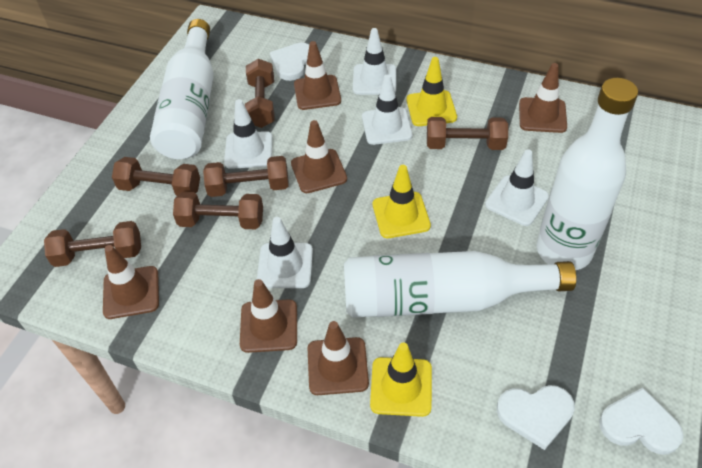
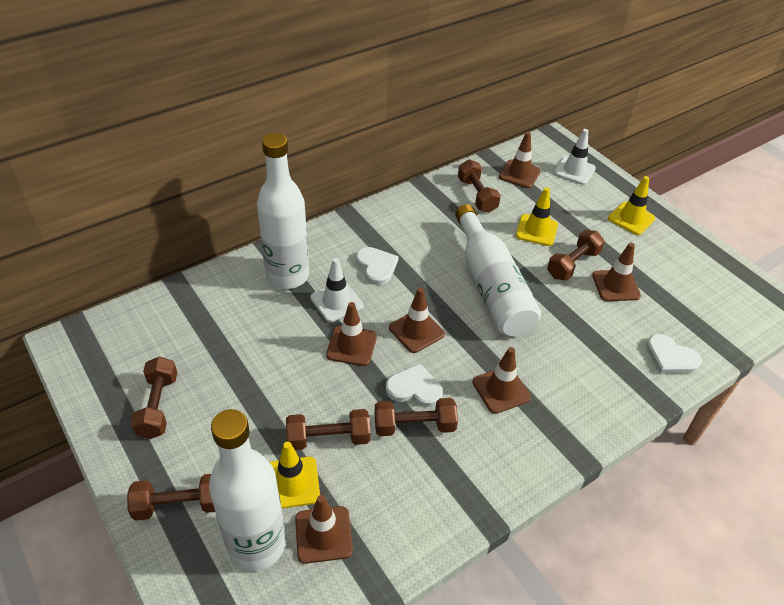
white traffic cone: 5 -> 2

